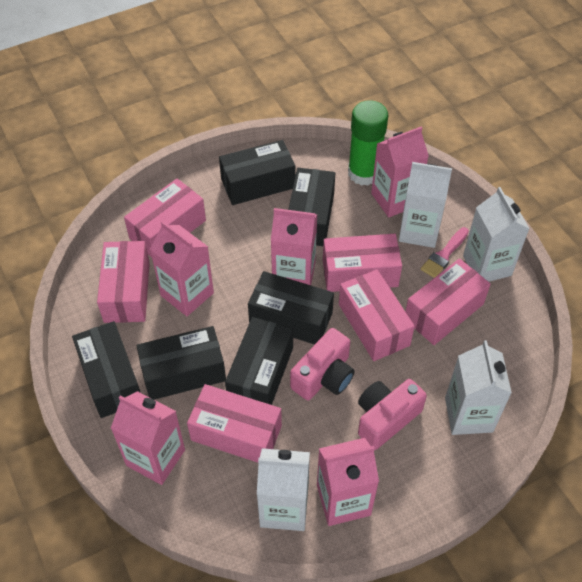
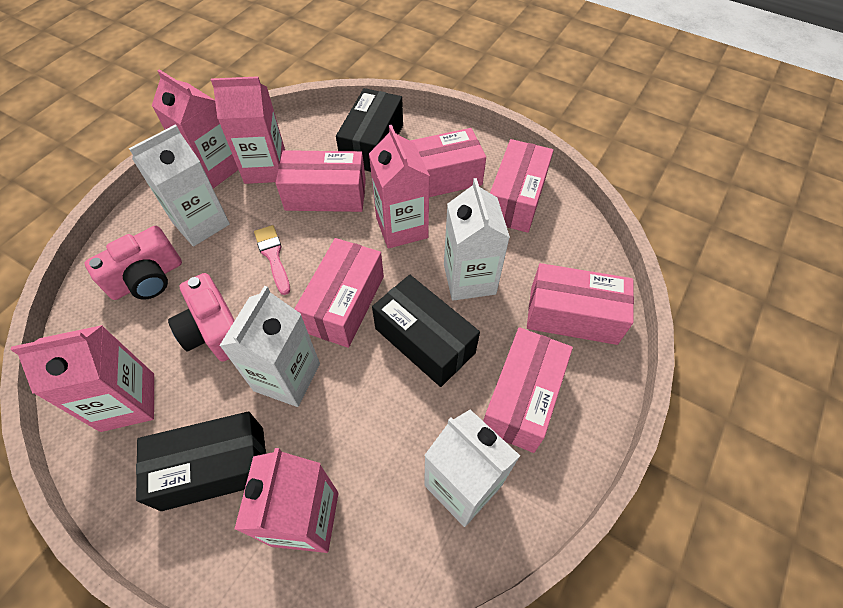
black box: 6 -> 3
green glue stick: 1 -> 0

